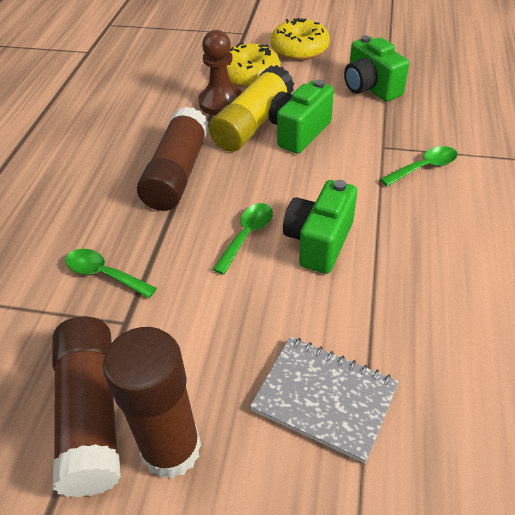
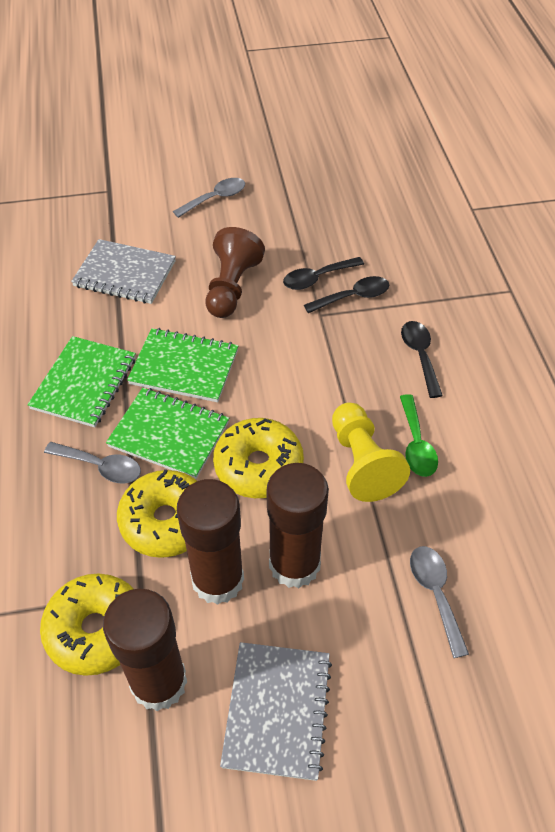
black spoon: 0 -> 3
green camera: 3 -> 0
green notebook: 0 -> 3
green spoon: 3 -> 1
grey notebook: 1 -> 2
grey spoon: 0 -> 3
yellow donut: 2 -> 3
yellow glue stick: 1 -> 0
yellow pawn: 0 -> 1

